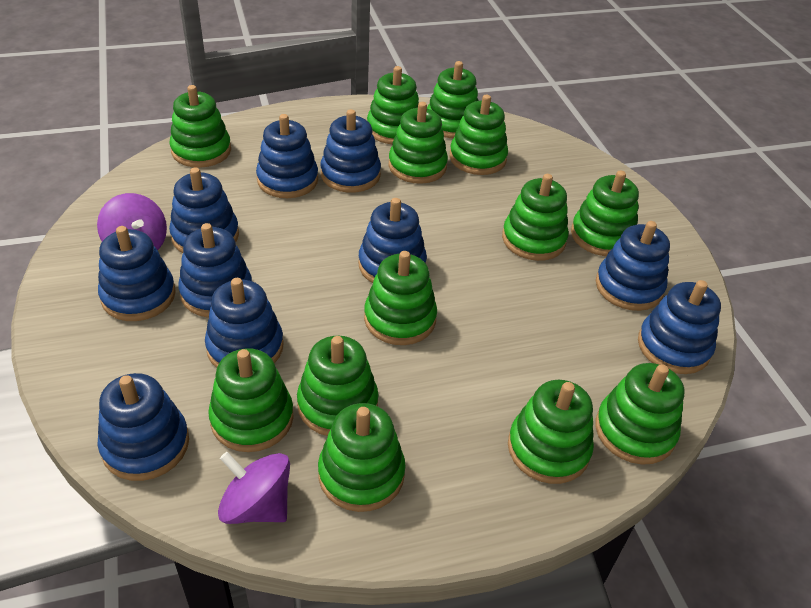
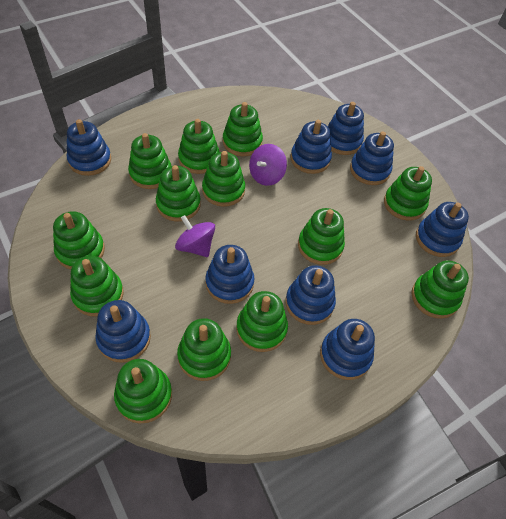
blue stacking toy: 10 -> 9

